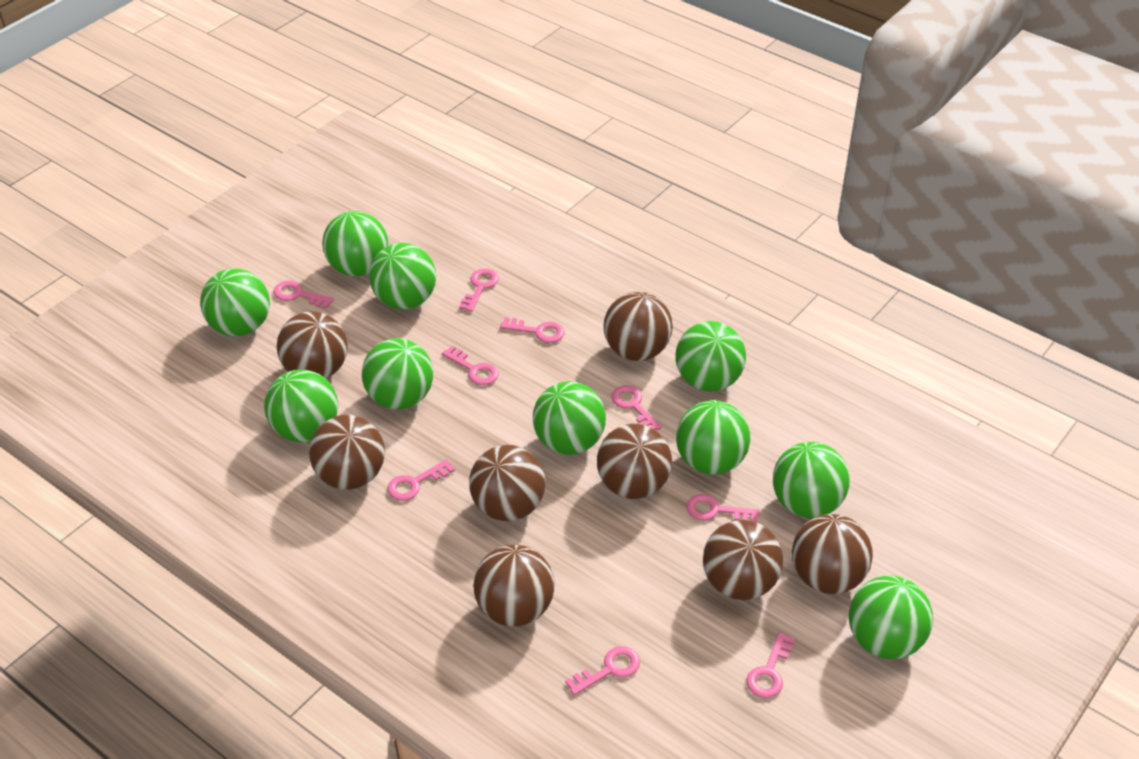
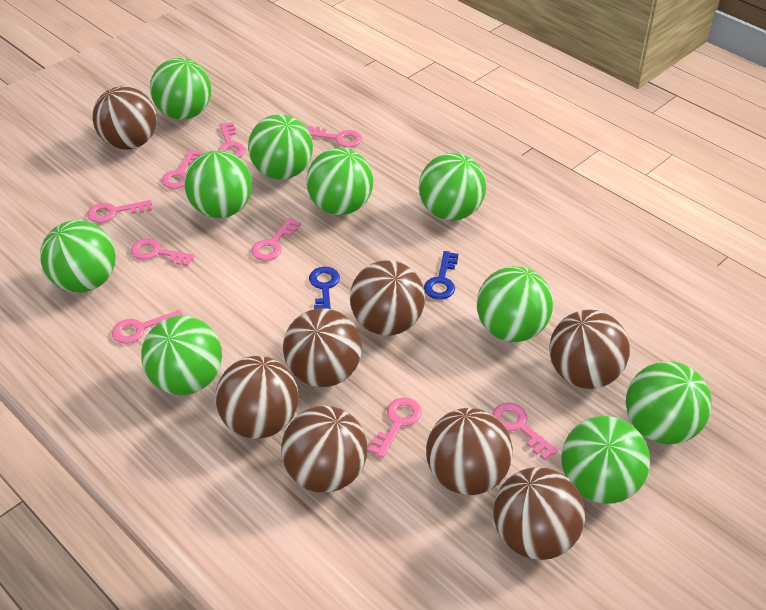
blue key: 0 -> 2

